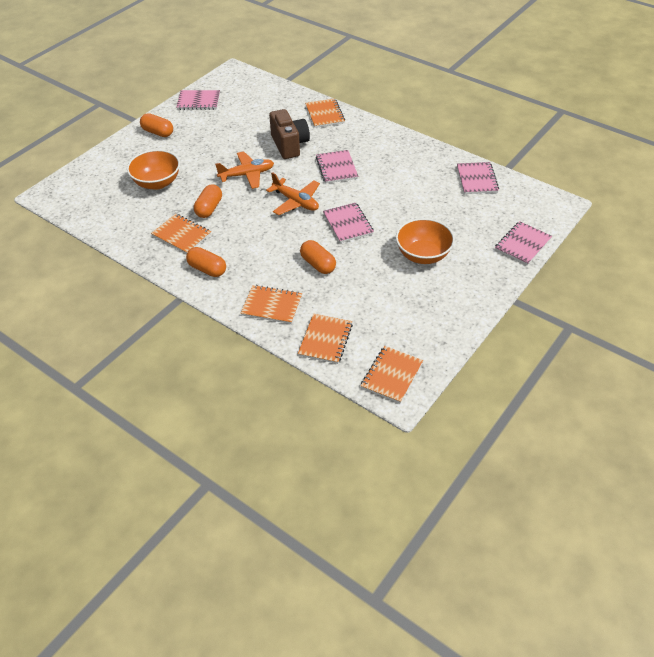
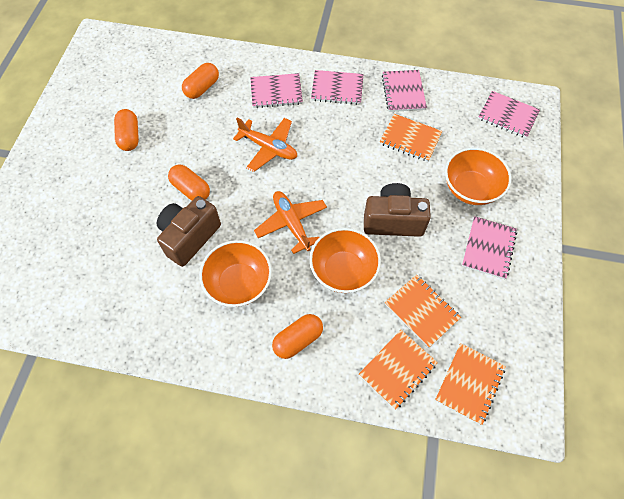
brown camera: 1 -> 2
orange bowl: 2 -> 3
orange notebook: 5 -> 4

